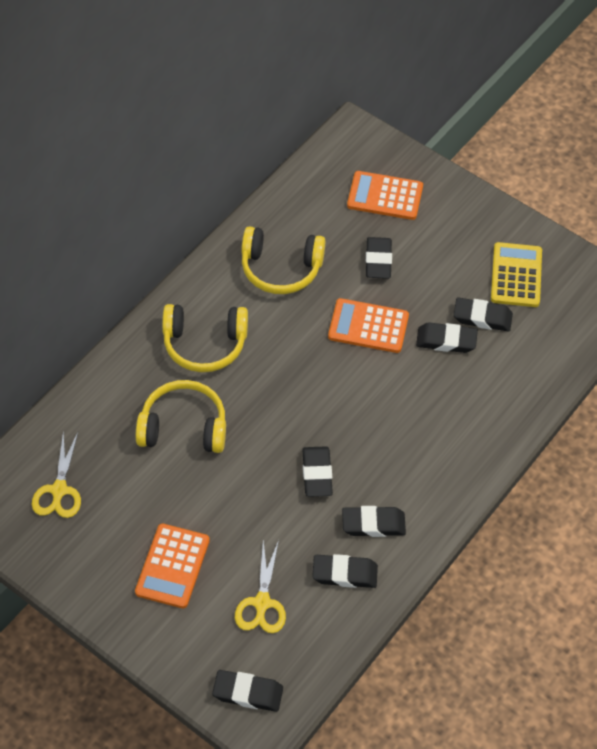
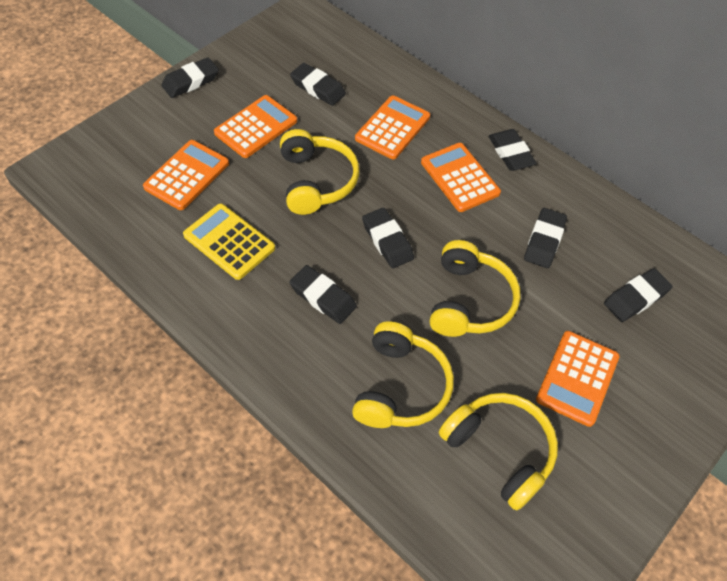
orange calculator: 3 -> 5
yellow headphones: 3 -> 4
yellow scissors: 2 -> 0

